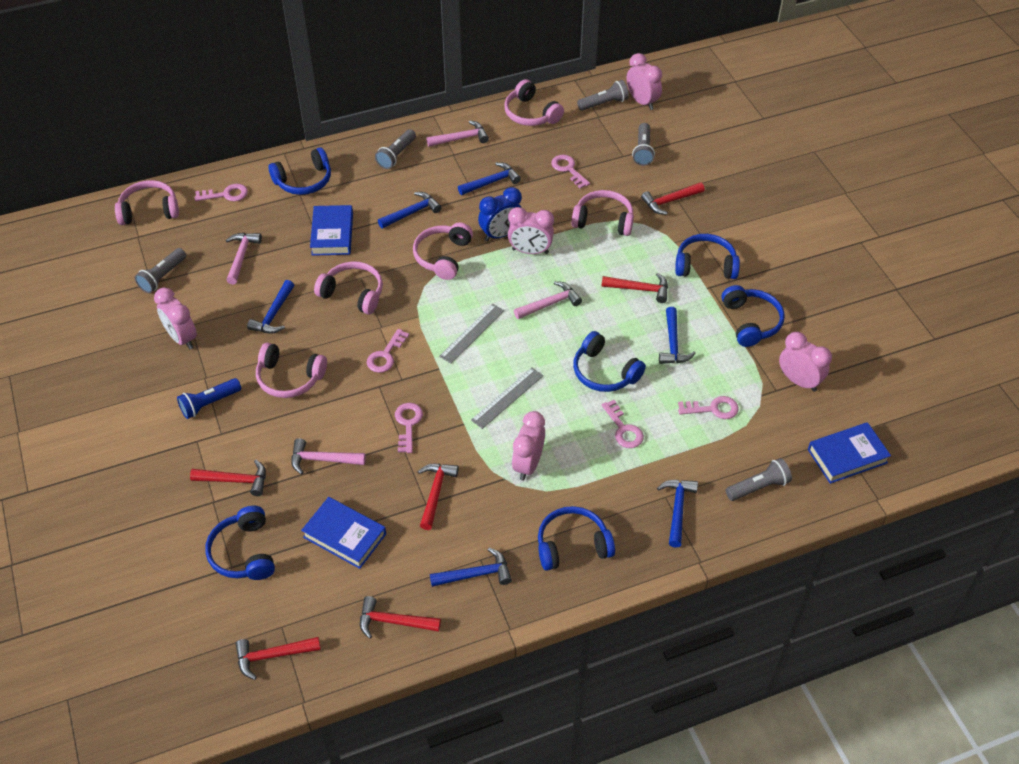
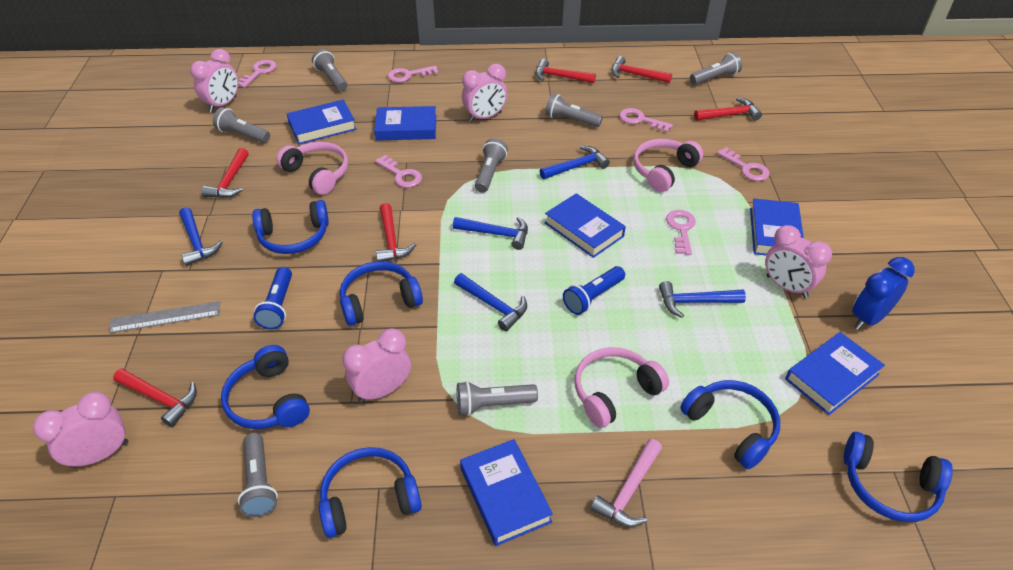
blue book: 3 -> 6
blue flashlight: 1 -> 2
blue hammer: 6 -> 5
grey flashlight: 5 -> 7
grey ruler: 2 -> 1
pink hammer: 4 -> 1
pink headphones: 6 -> 3

